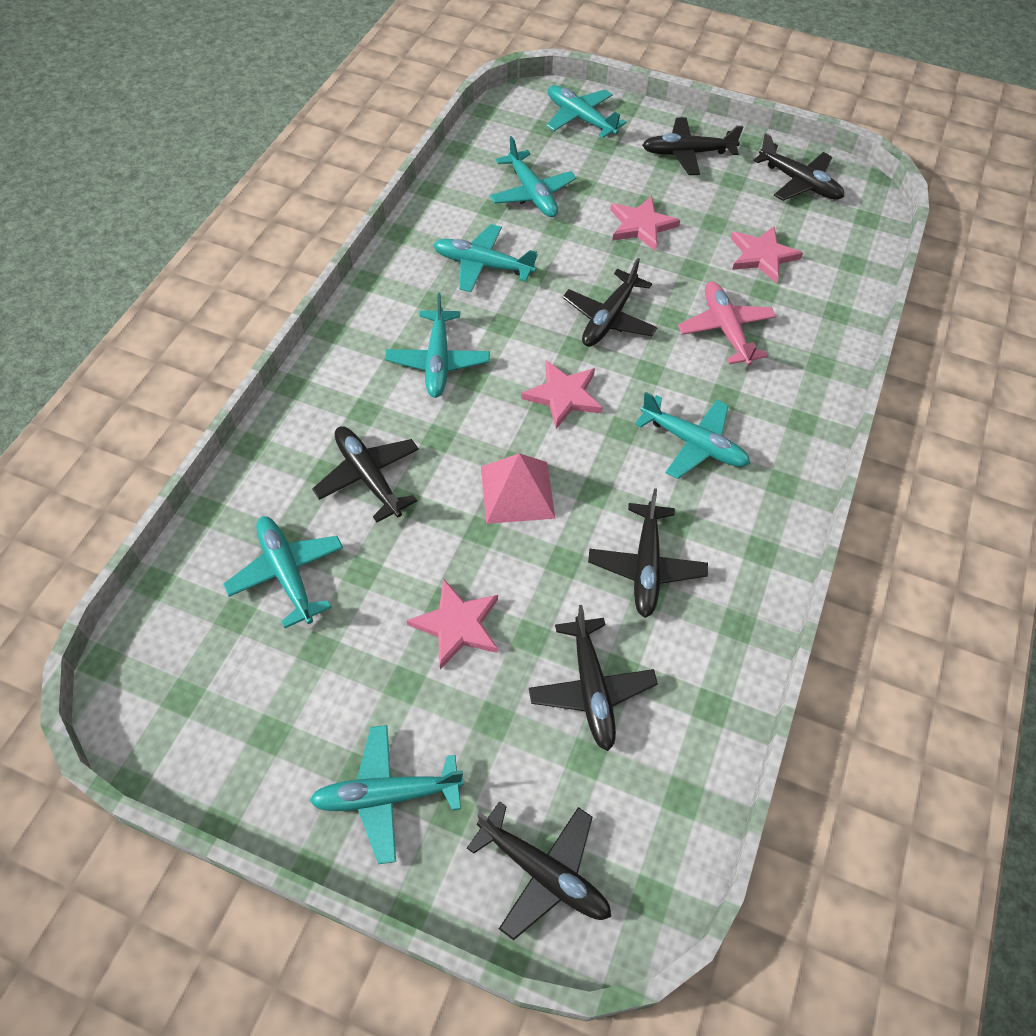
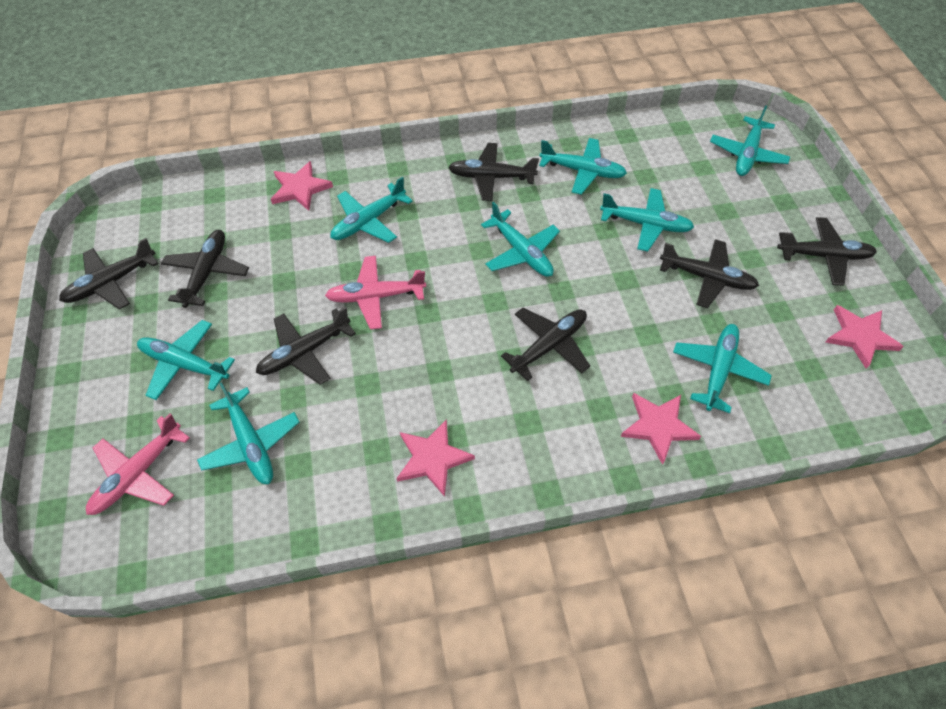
pink plane: 1 -> 2
pink pyramid: 1 -> 0
turquoise plane: 7 -> 8

